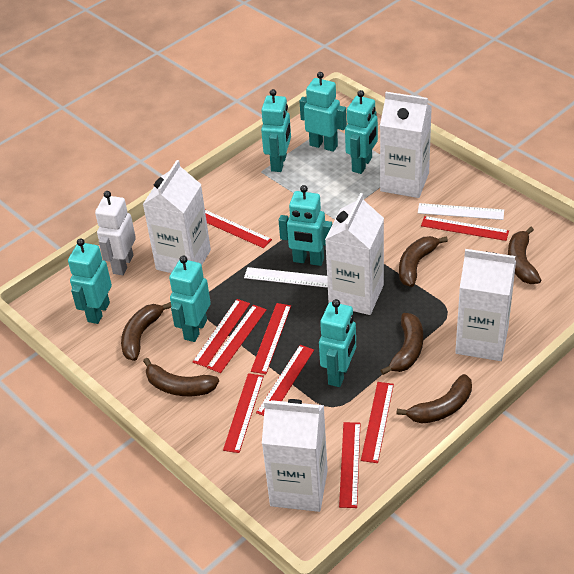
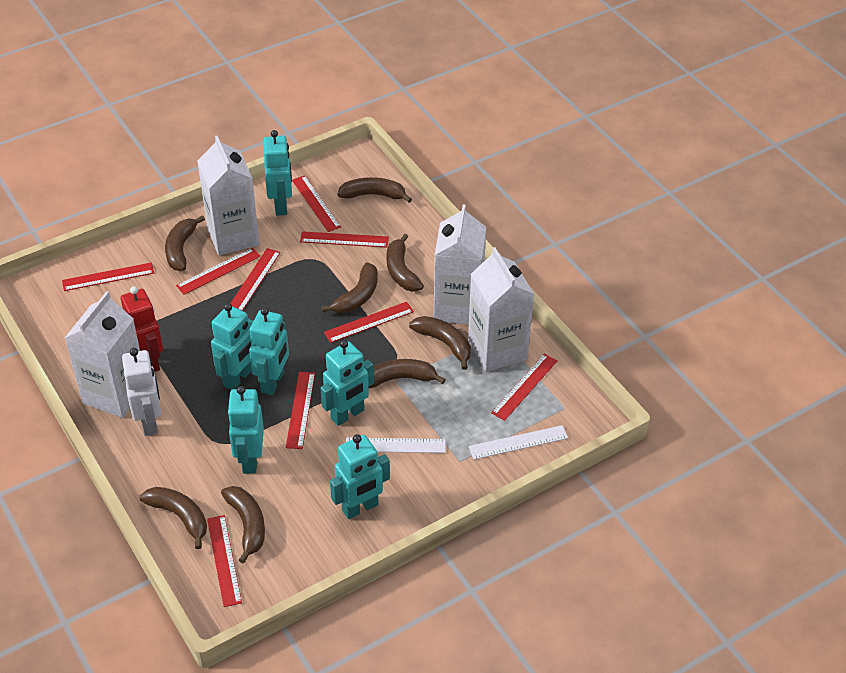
brown banana: 6 -> 8
red robot: 0 -> 1
turquoise robot: 7 -> 6
white carton: 5 -> 4

